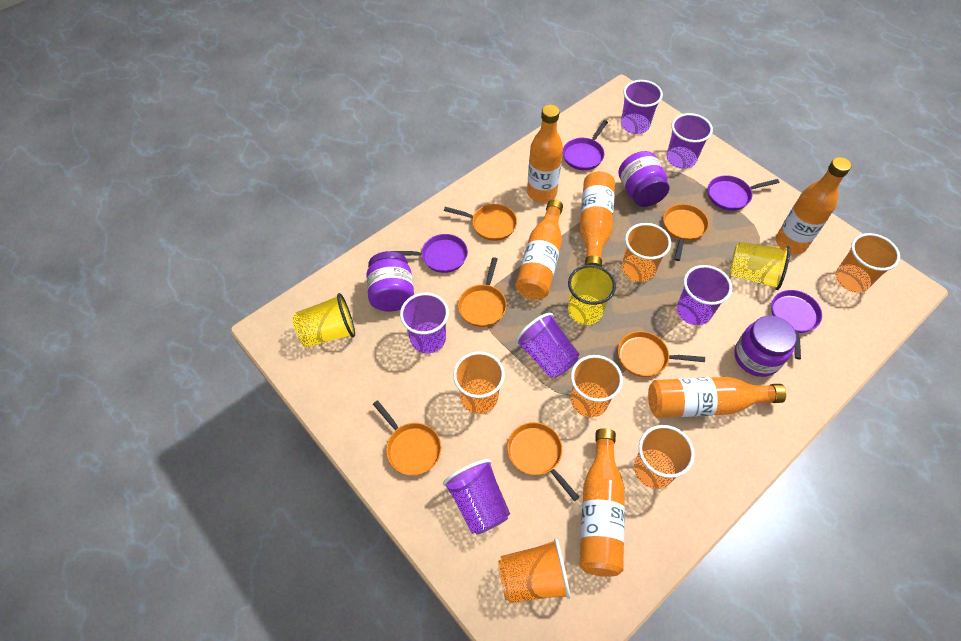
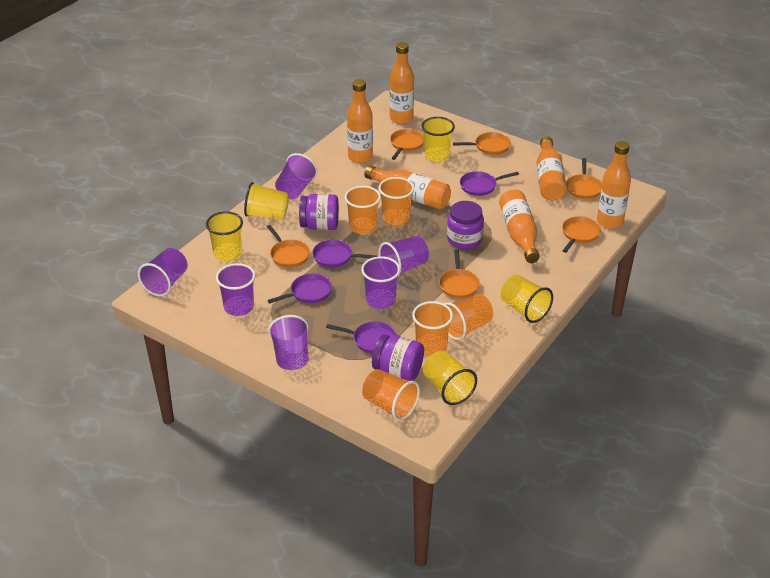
orange cup: 6 -> 5
yellow cup: 3 -> 5

